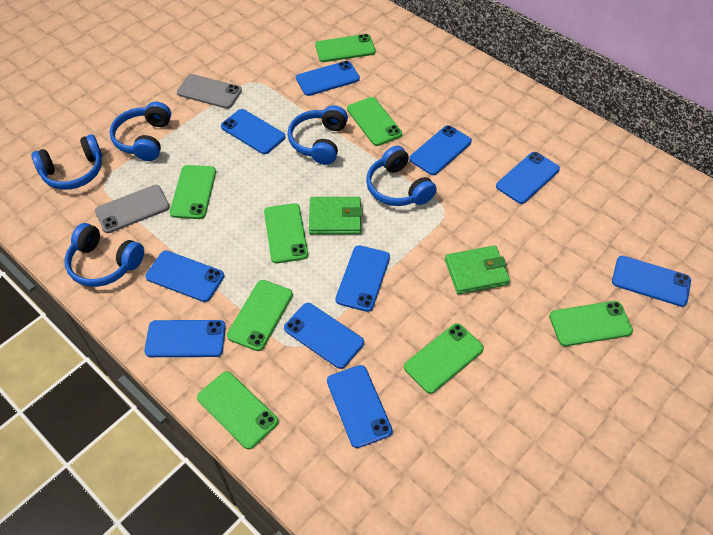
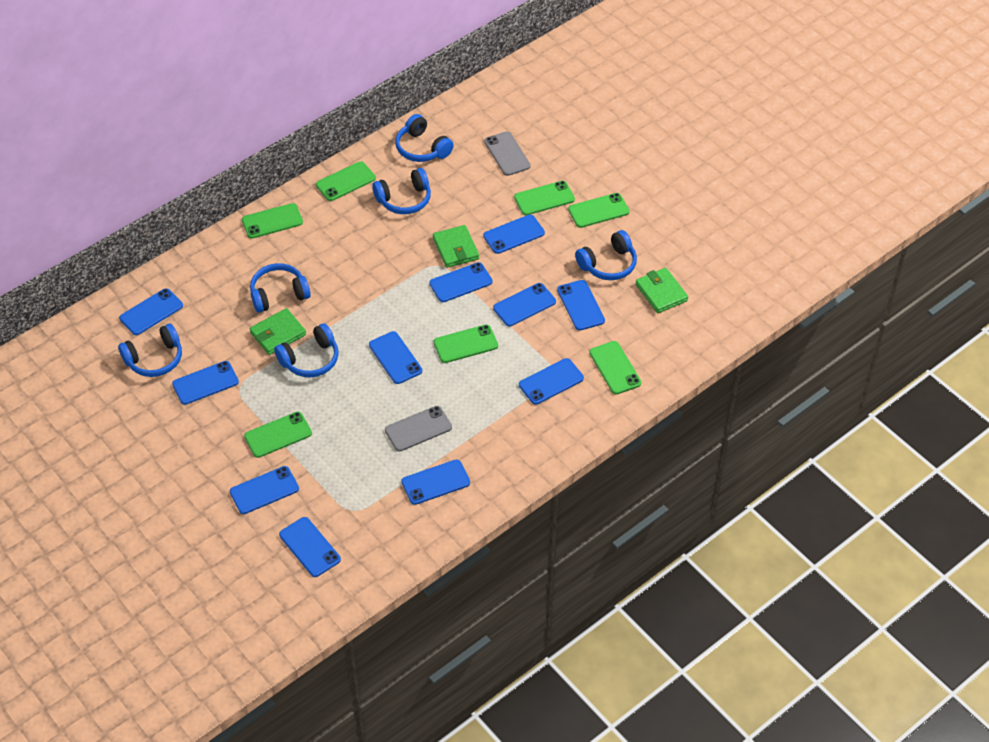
blue headphones: 5 -> 6
blue phone: 10 -> 11
green phone: 8 -> 7
green wallet: 2 -> 3

